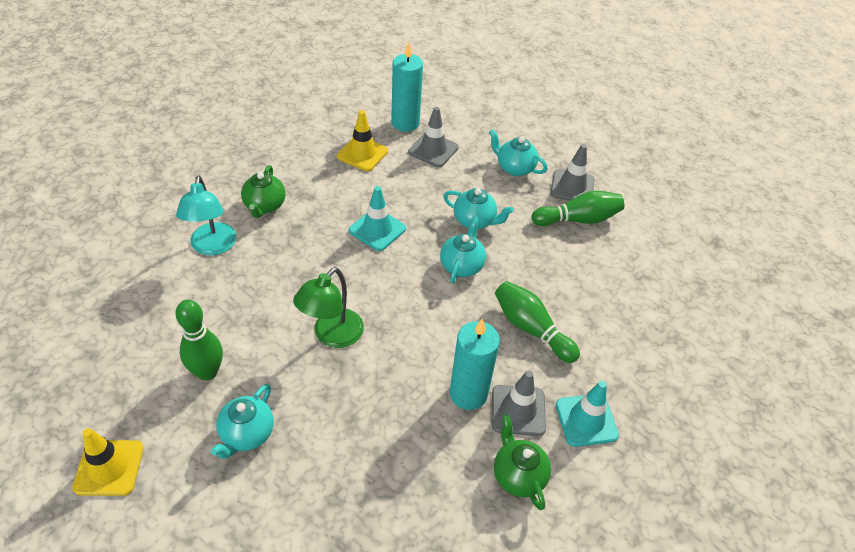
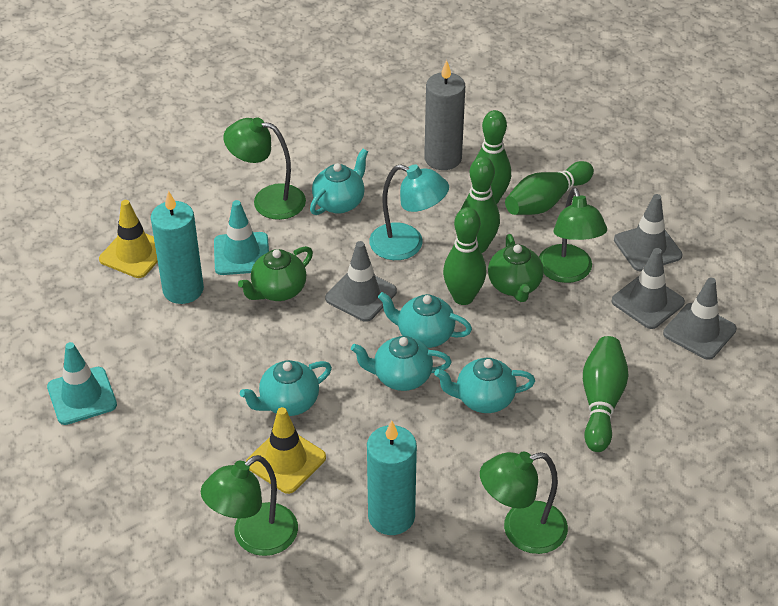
green bowling pin: 3 -> 5
green lamp: 1 -> 4
grey candle: 0 -> 1
grey traffic cone: 3 -> 4
turquoise teapot: 4 -> 5

